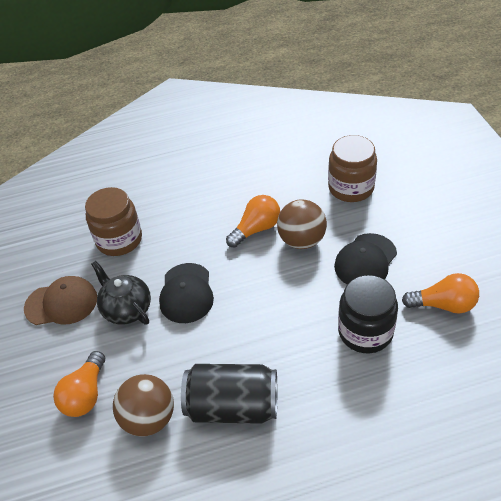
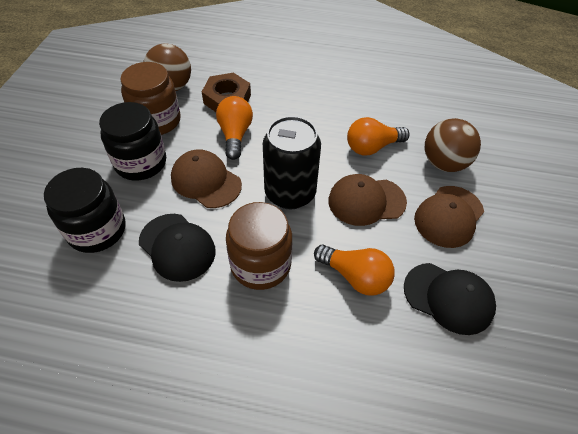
black jar: 1 -> 2
black teapot: 1 -> 0
brown cap: 1 -> 3
brown nut: 0 -> 1

